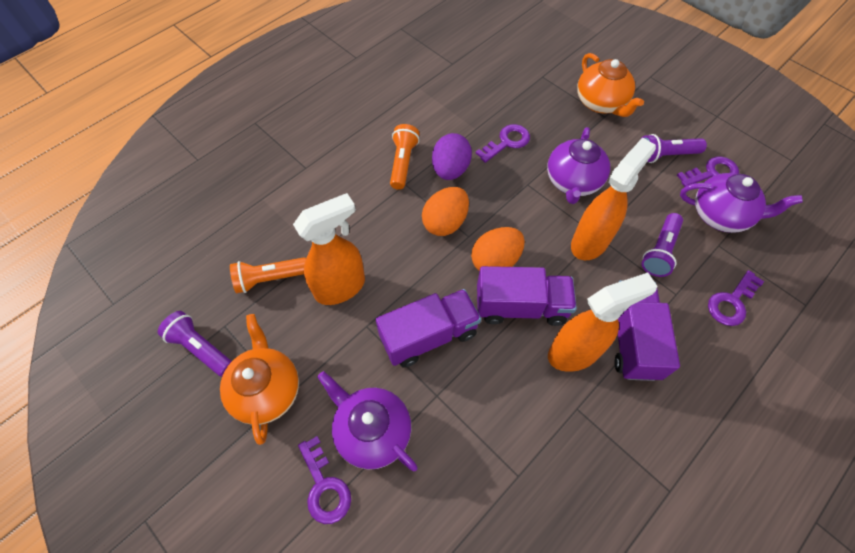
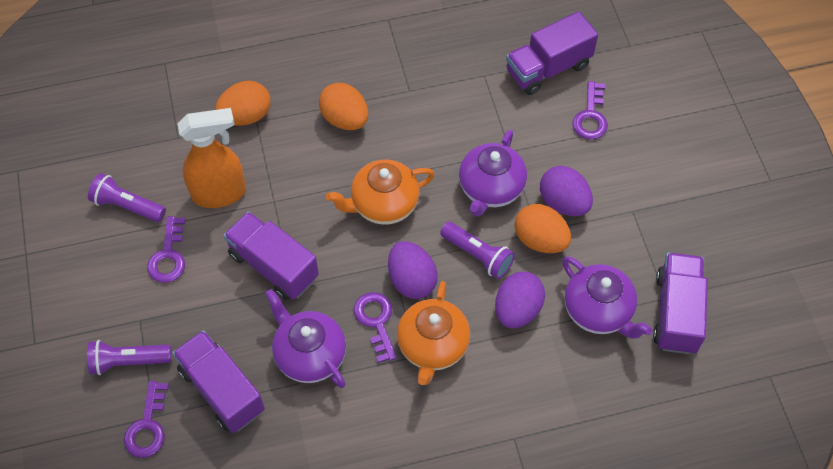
orange egg: 2 -> 3
orange flashlight: 2 -> 0
orange spray bottle: 3 -> 1
purple egg: 1 -> 3
purple truck: 3 -> 4

